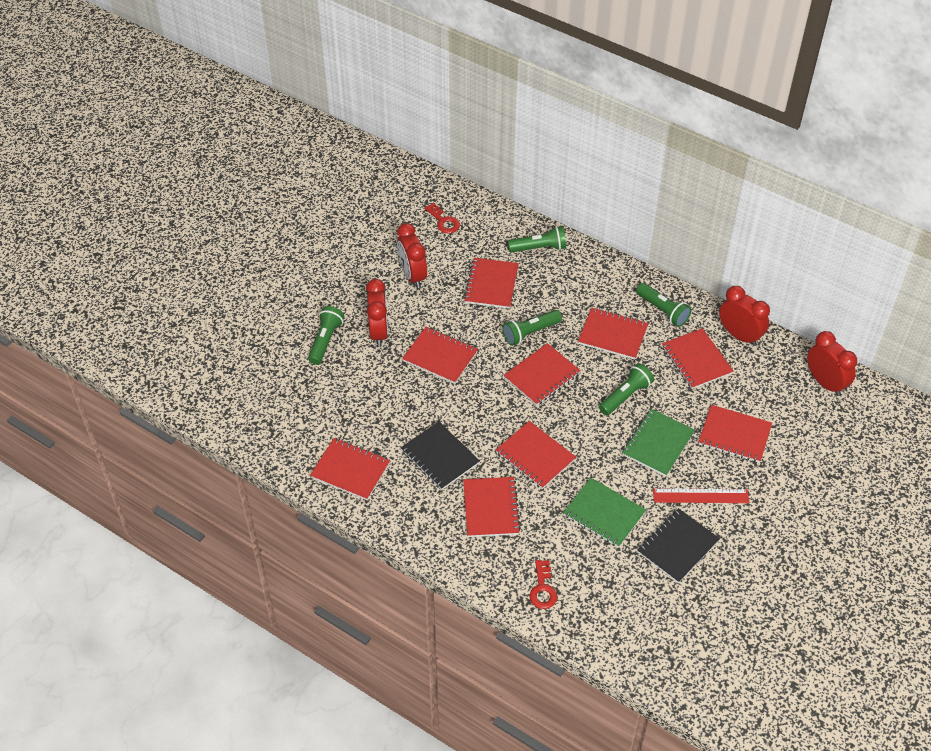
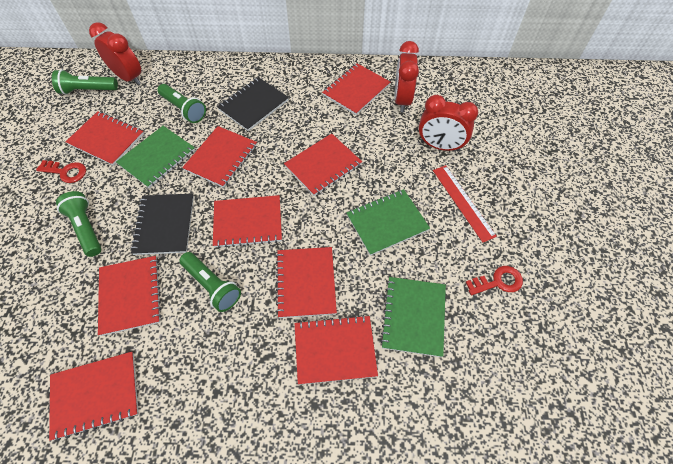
green flashlight: 5 -> 4
green notebook: 2 -> 3
red clock: 4 -> 3

